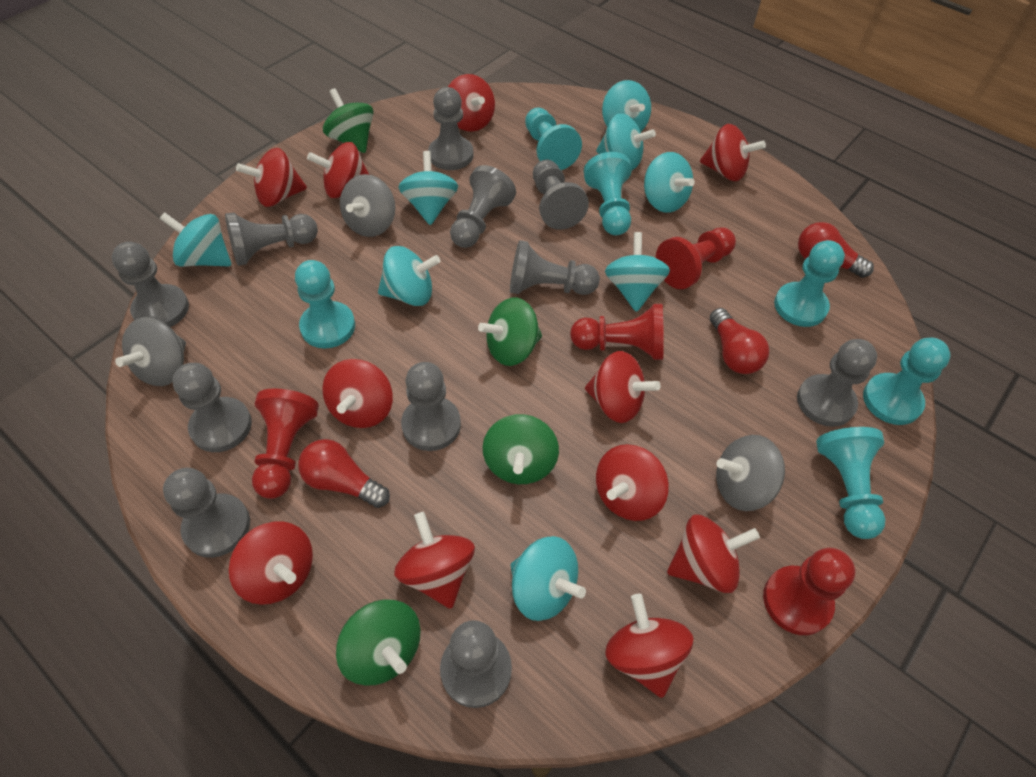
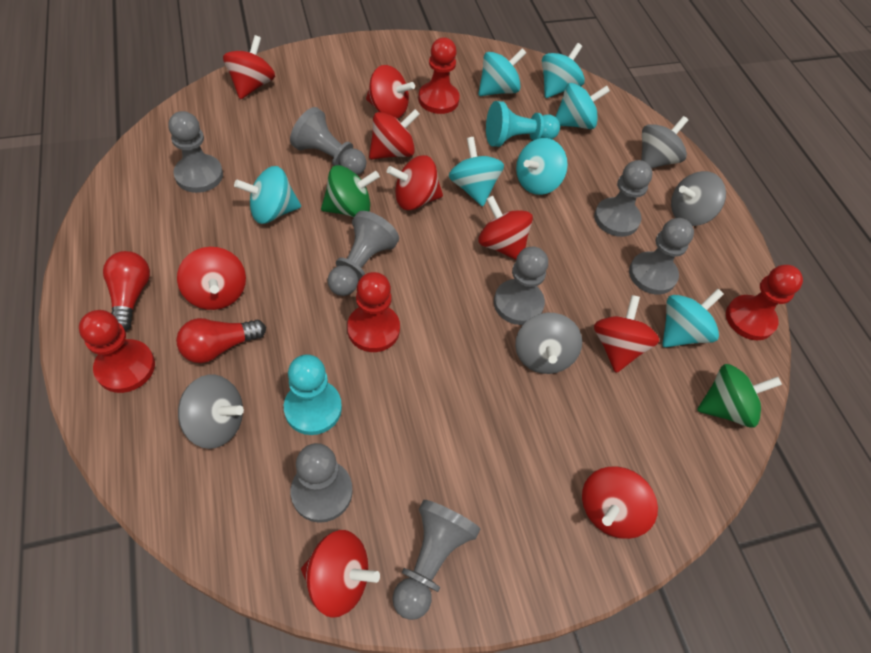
green spinning top: 4 -> 2
grey pawn: 11 -> 8
grey spinning top: 3 -> 4
red light bulb: 3 -> 2
red spinning top: 11 -> 9
turquoise pawn: 6 -> 2
turquoise spinning top: 8 -> 7

